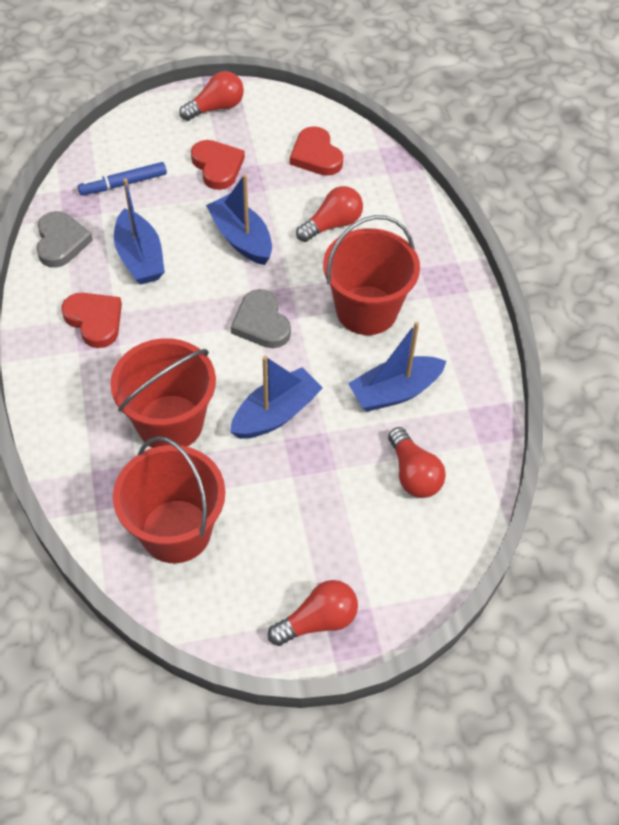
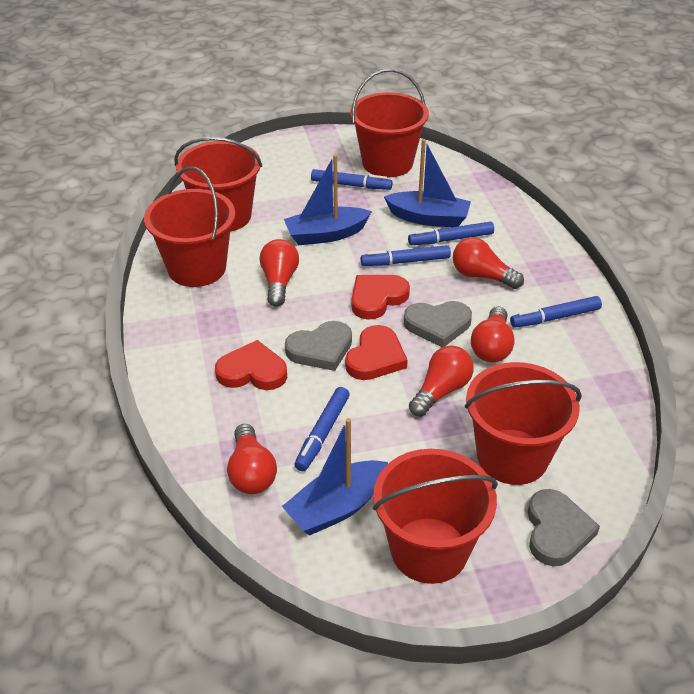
blue boat: 4 -> 3
blue marker: 1 -> 5
grey heart: 2 -> 3
red bucket: 3 -> 5
red light bulb: 4 -> 5

